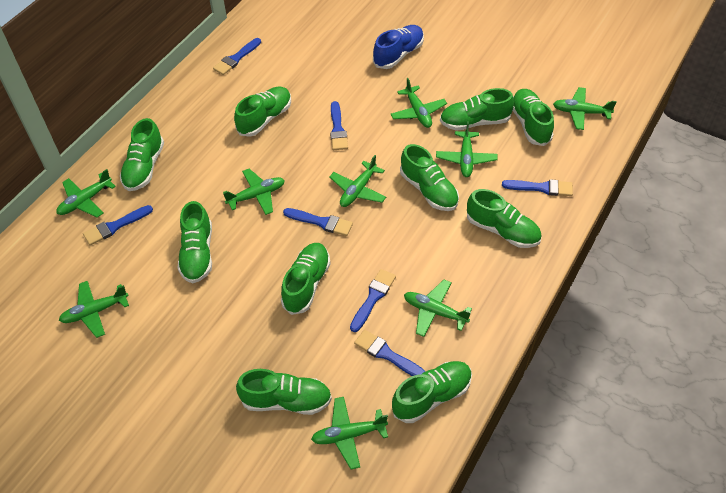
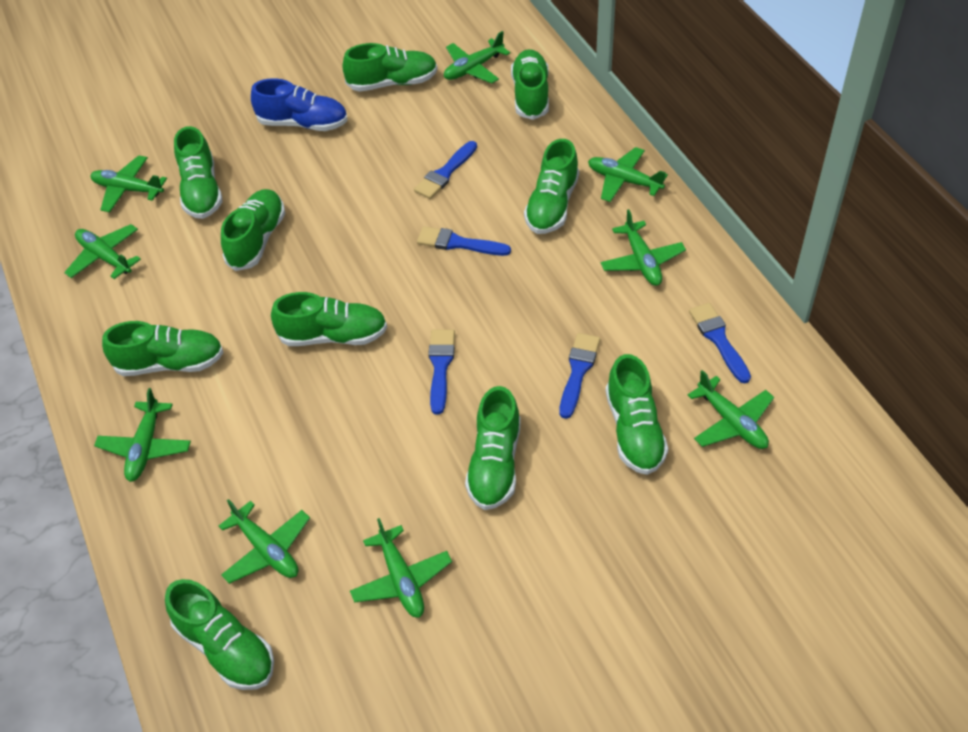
blue brush: 7 -> 5

